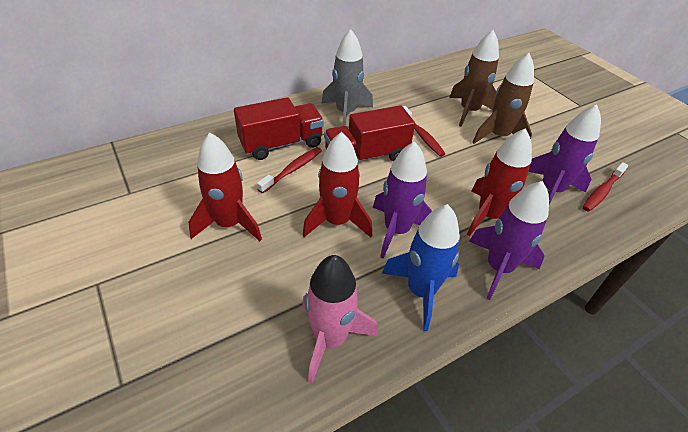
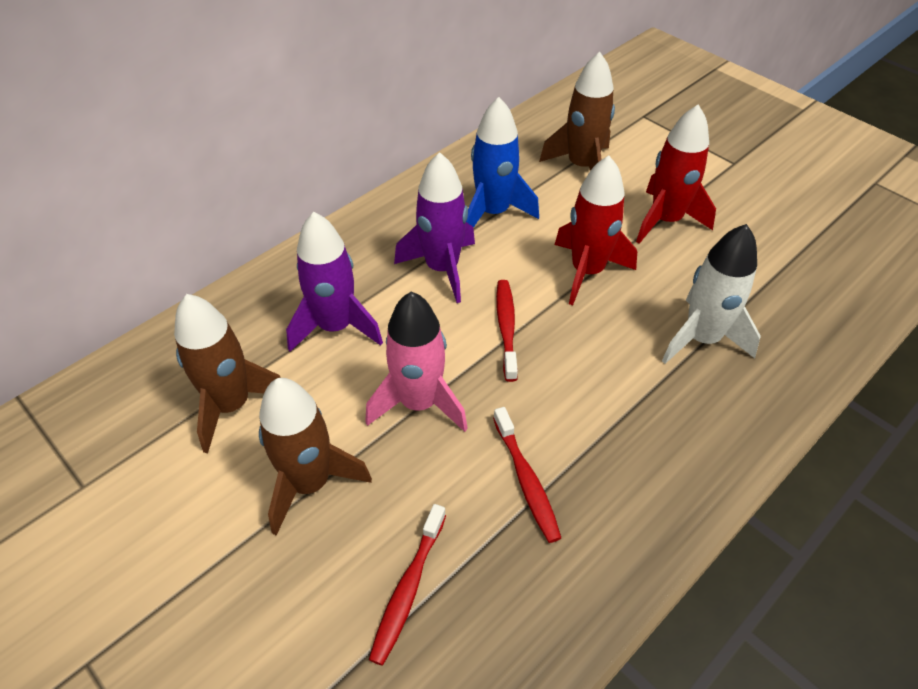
brown rocket: 2 -> 3
grey rocket: 1 -> 0
purple rocket: 3 -> 2
red rocket: 3 -> 2
red truck: 2 -> 0
white rocket: 0 -> 1

